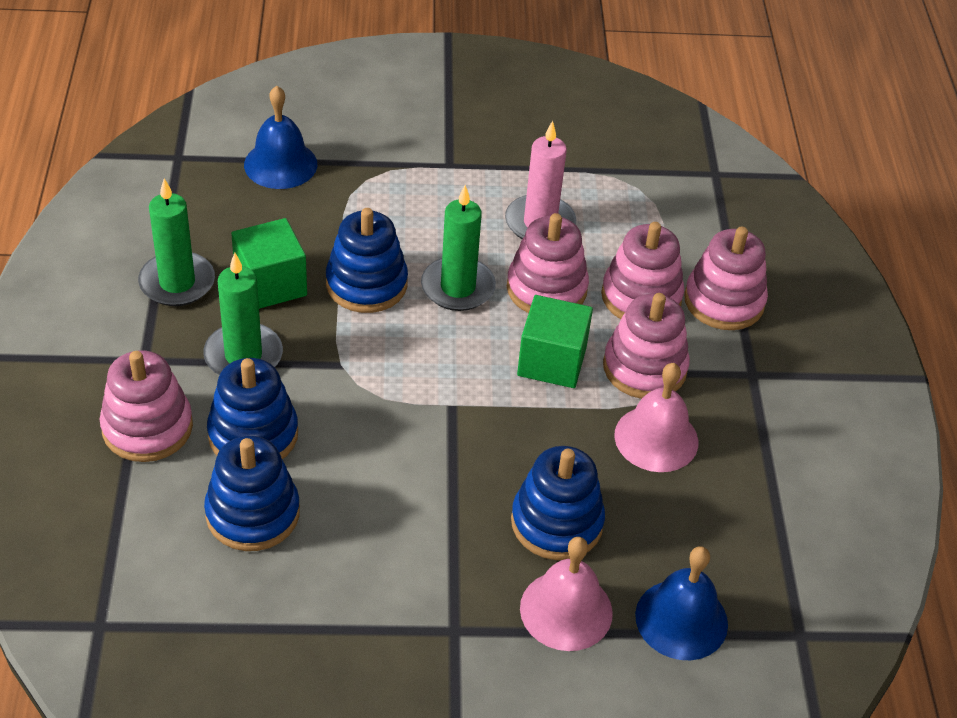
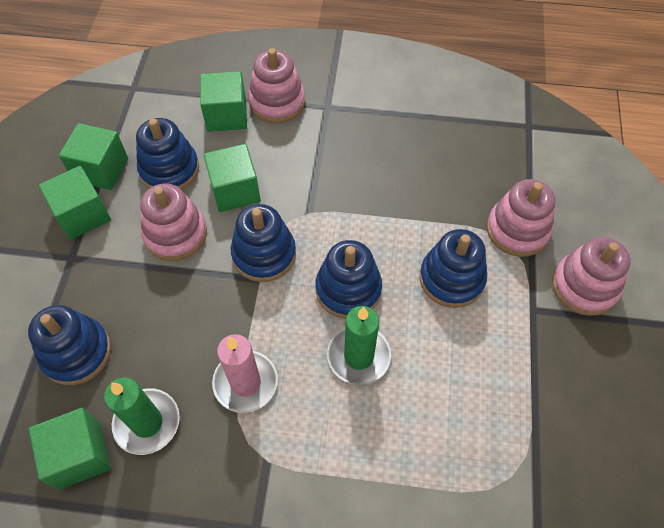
blue bell: 2 -> 0
blue stacking toy: 4 -> 5
green candle: 3 -> 2
green cube: 2 -> 5
pink bell: 2 -> 0
pink stacking toy: 5 -> 4

